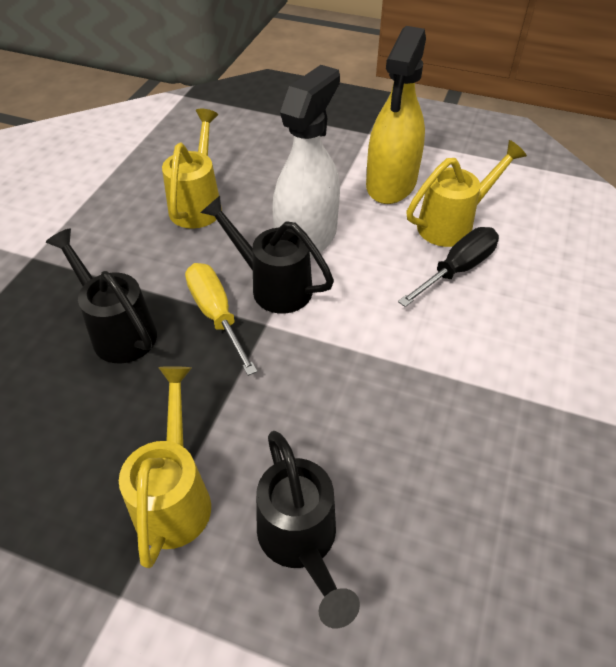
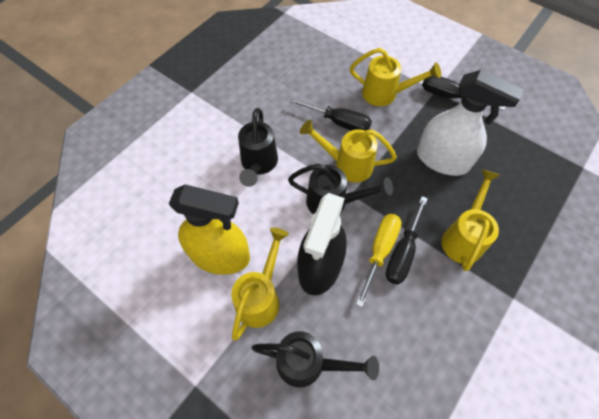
black screwdriver: 1 -> 3
black spray bottle: 0 -> 1
yellow watering can: 3 -> 4

